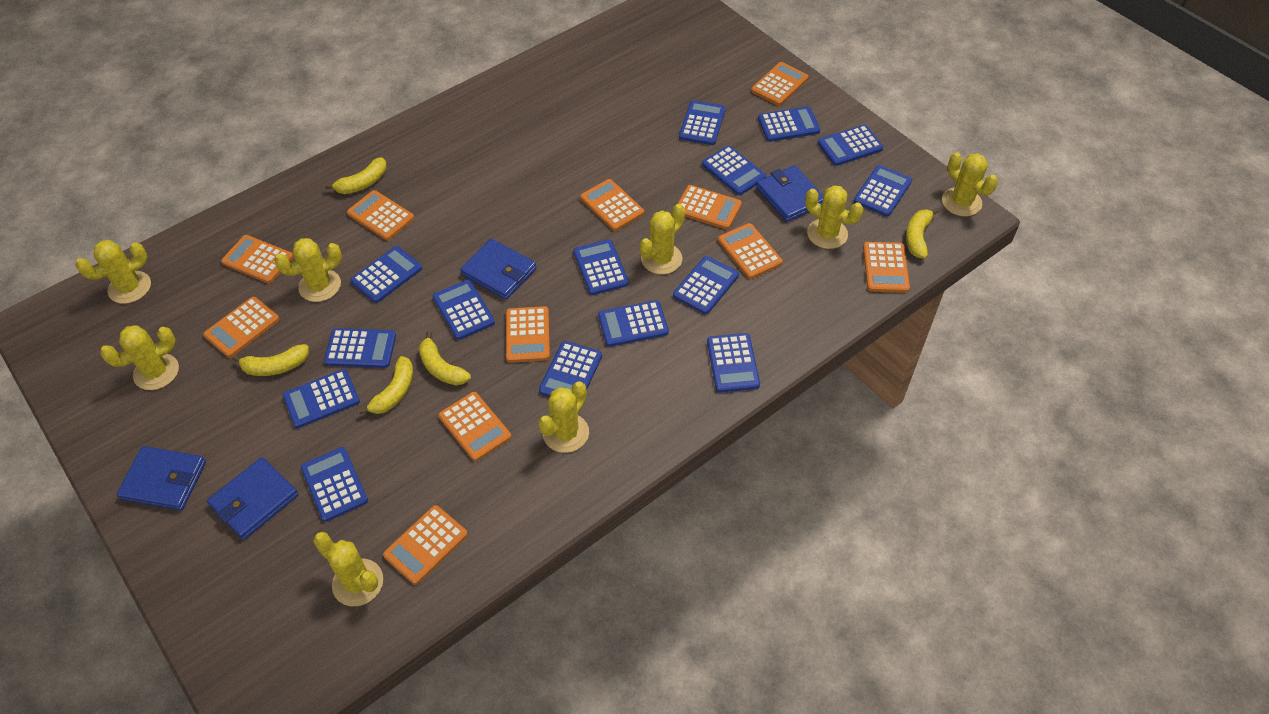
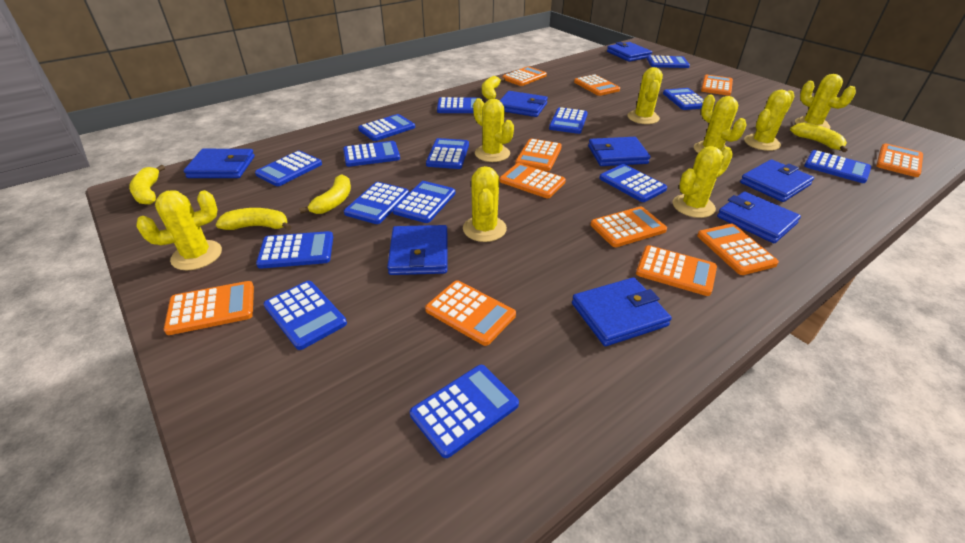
blue wallet: 4 -> 8

